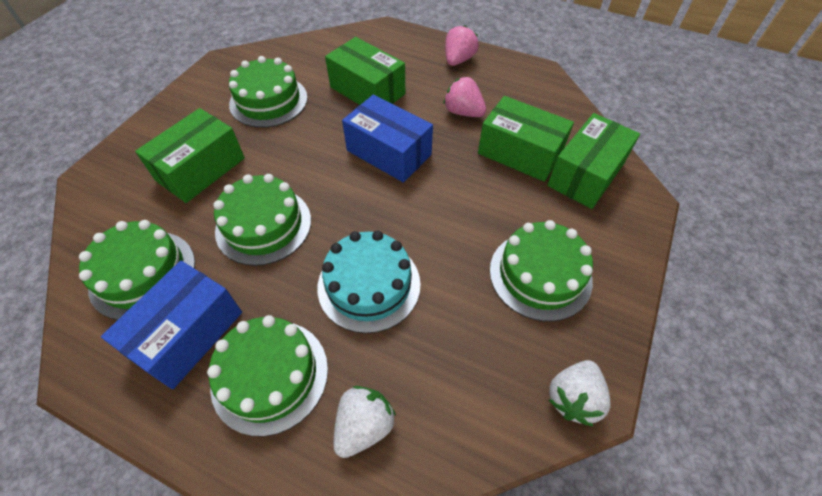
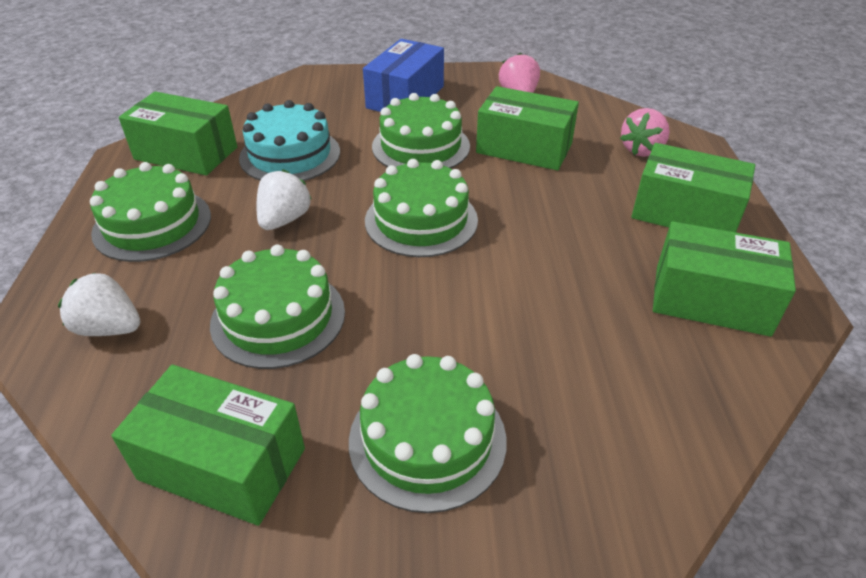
blue box: 2 -> 1
green box: 4 -> 5

